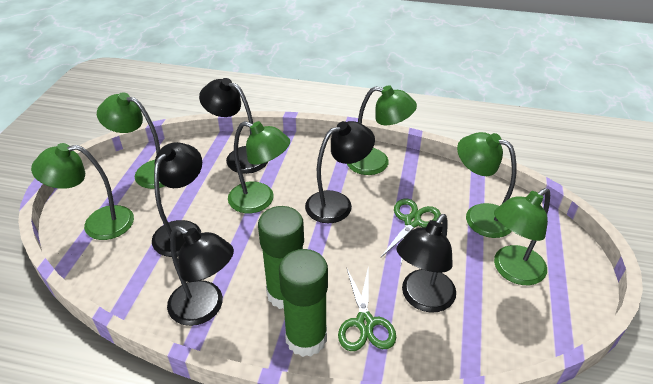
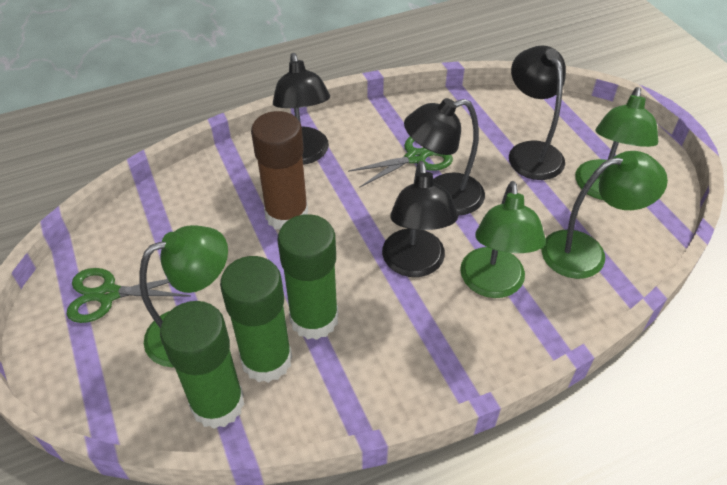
black lamp: 5 -> 4
brown glue stick: 0 -> 1
green glue stick: 2 -> 3
green lamp: 6 -> 4

